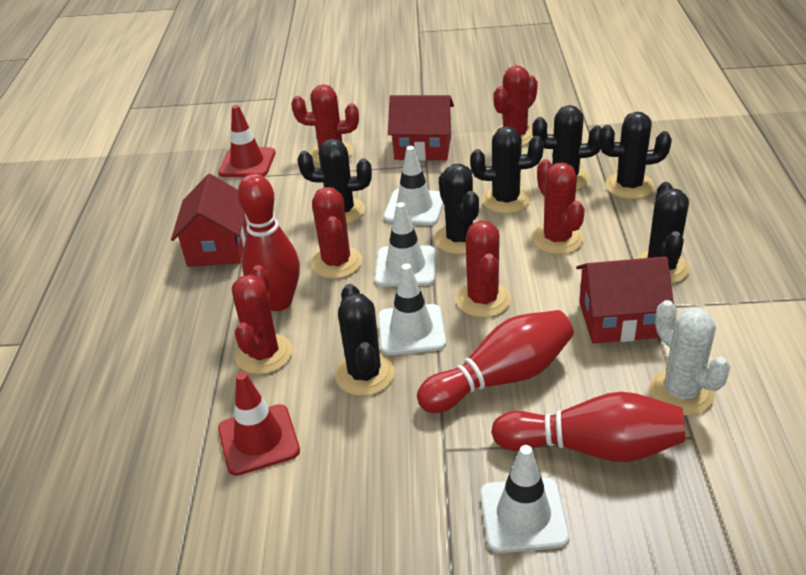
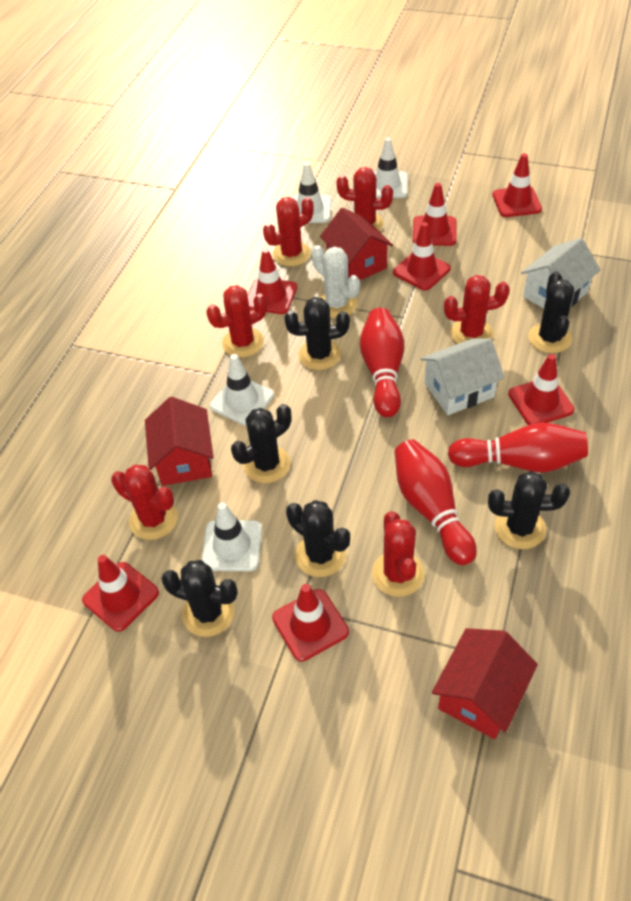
black cactus: 7 -> 6
red traffic cone: 2 -> 7
white house: 0 -> 2

